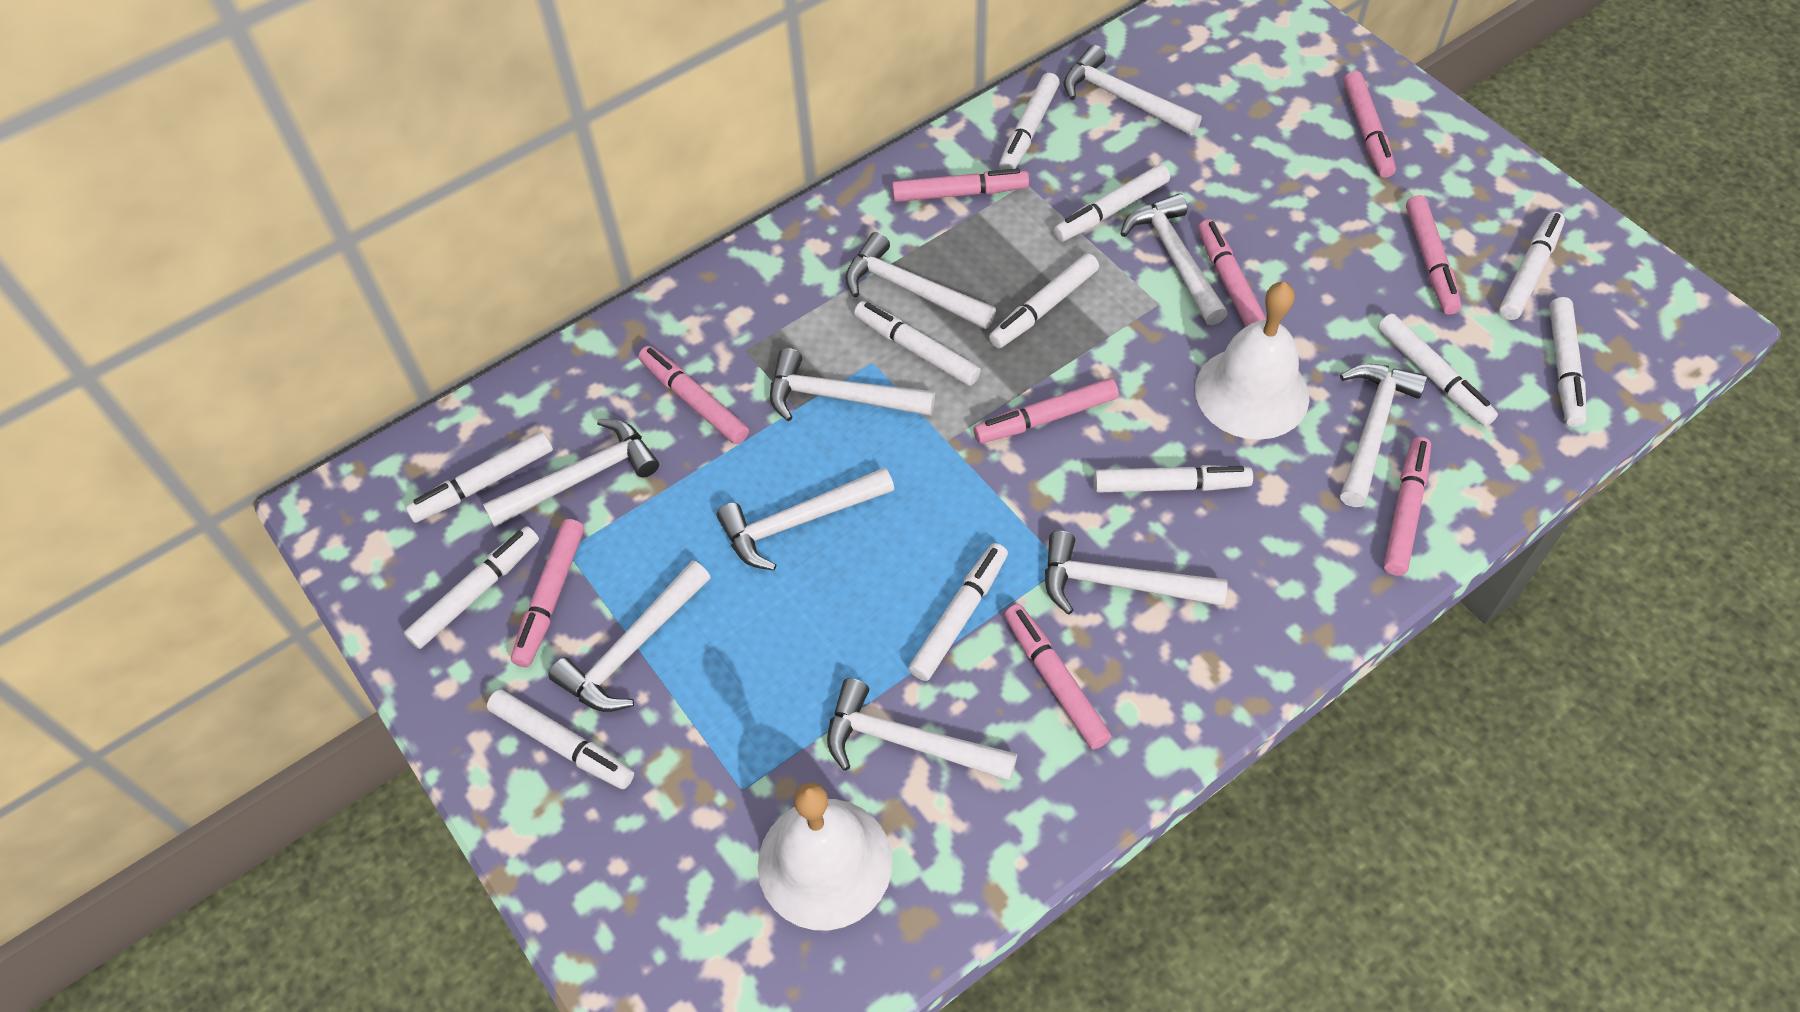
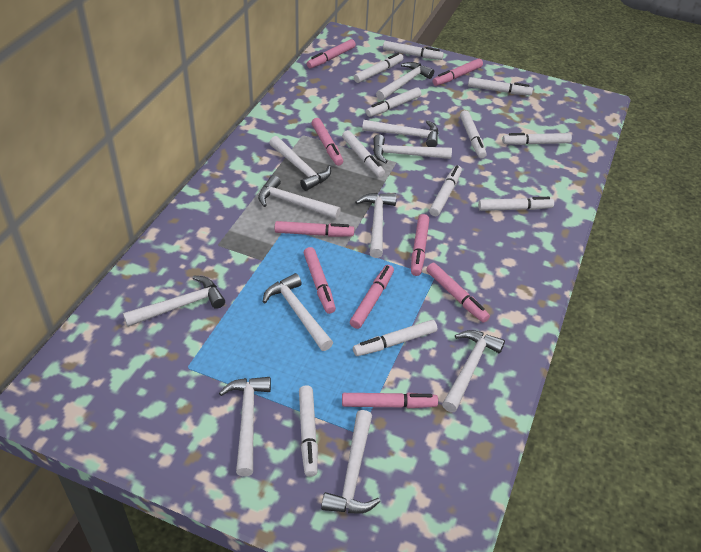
white bell: 2 -> 0
white hammer: 10 -> 11
white marker: 12 -> 11

